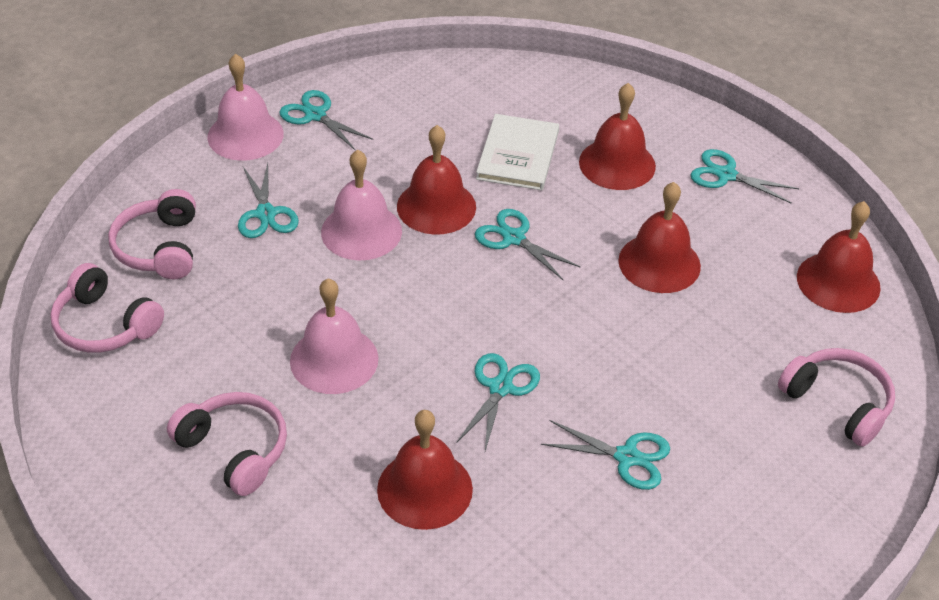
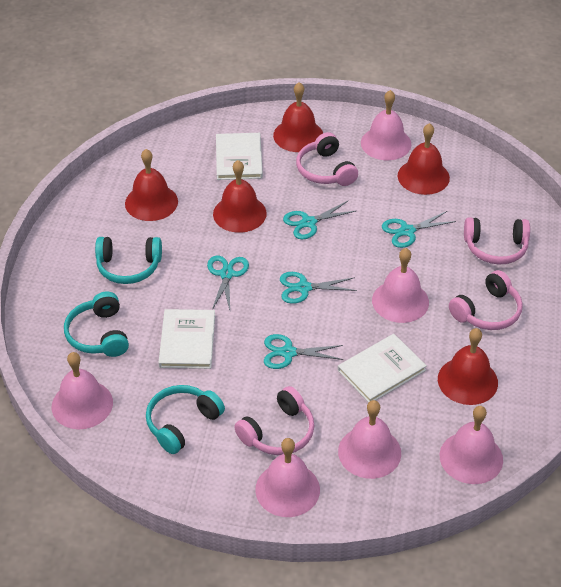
pink bell: 3 -> 6
turquoise headphones: 0 -> 3
turquoise scissors: 6 -> 5
white book: 1 -> 3

